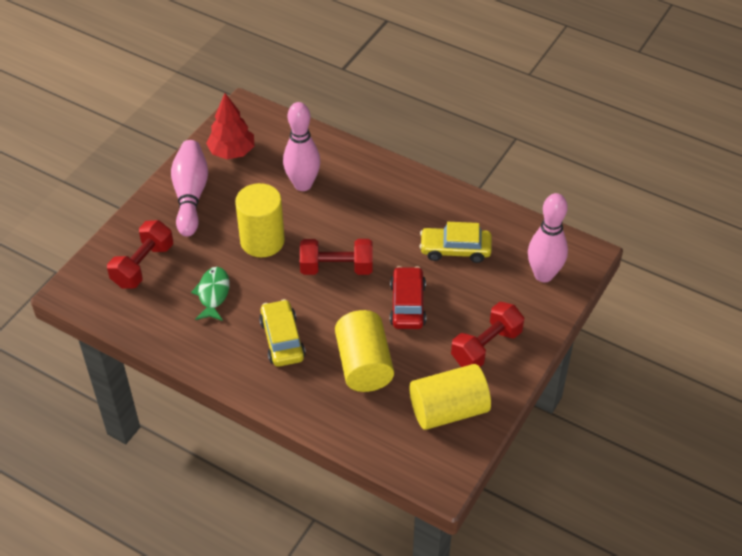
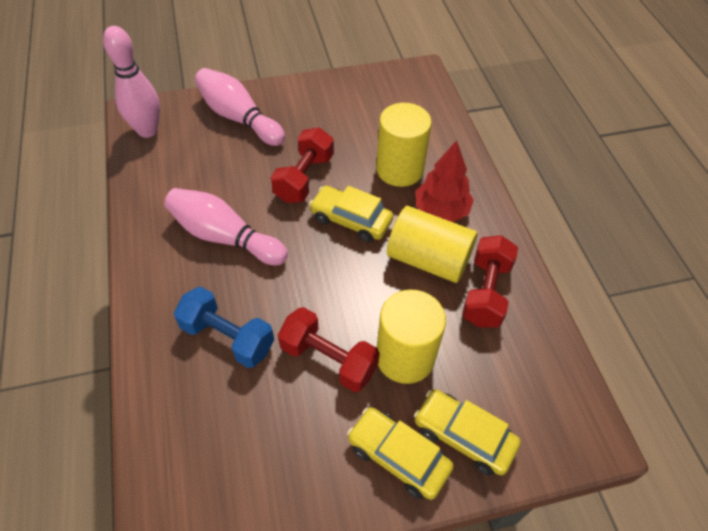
blue dumbbell: 0 -> 1
green fish: 1 -> 0
red car: 1 -> 0
yellow car: 2 -> 3

